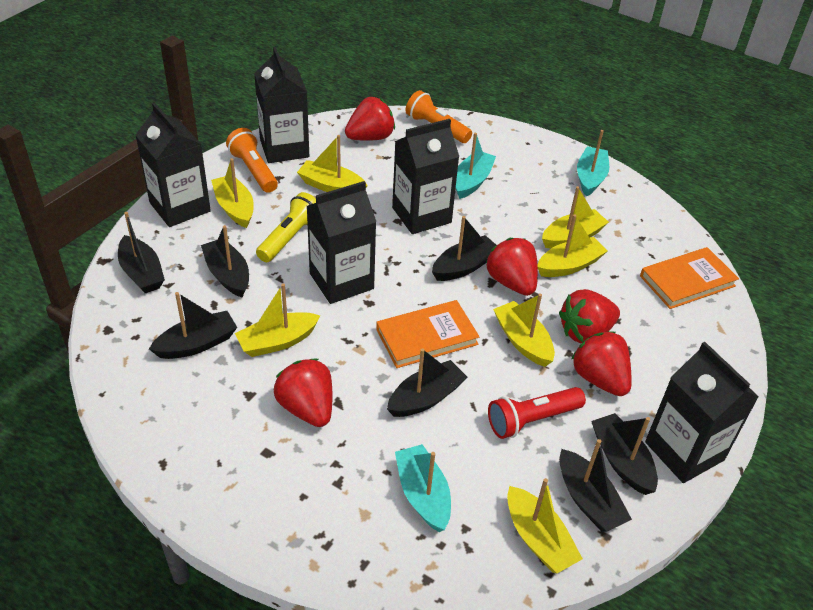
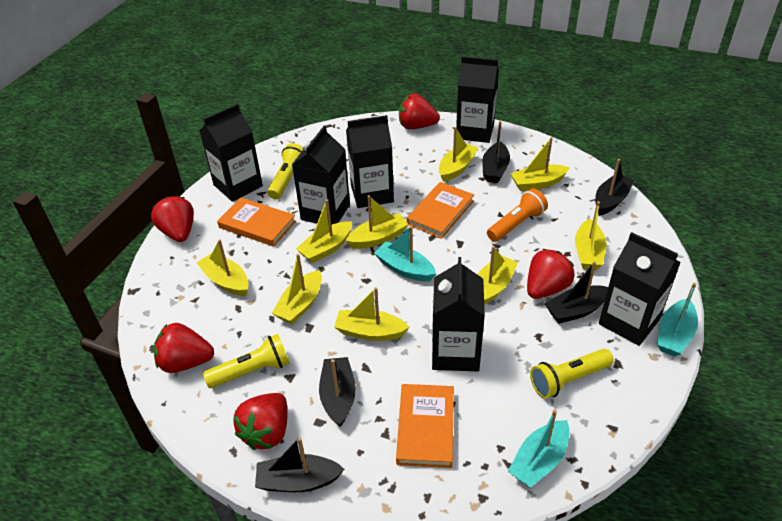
black boat: 7 -> 5
black carton: 5 -> 6
orange book: 2 -> 3
orange flashlight: 2 -> 1
red flashlight: 1 -> 0
yellow boat: 7 -> 9
yellow flashlight: 1 -> 3

